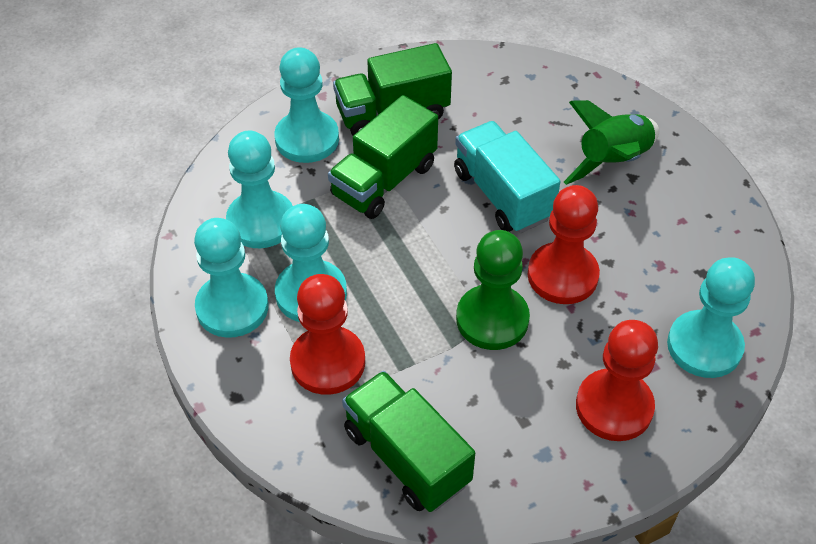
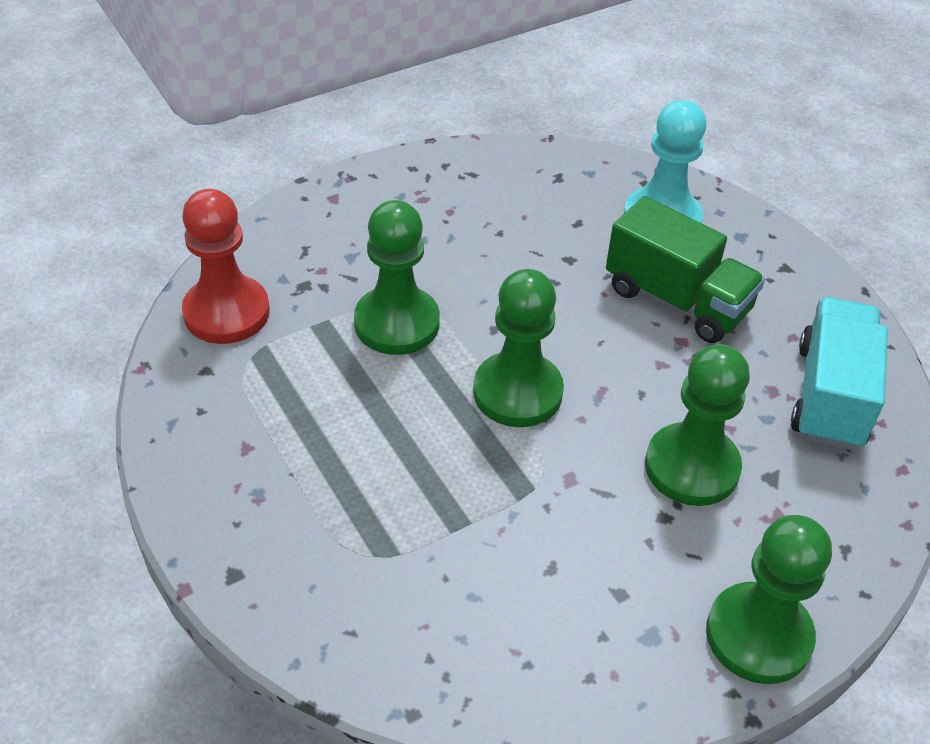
green pawn: 1 -> 4
green rocket: 1 -> 0
green truck: 3 -> 1
red pawn: 3 -> 1
turquoise pawn: 5 -> 1

